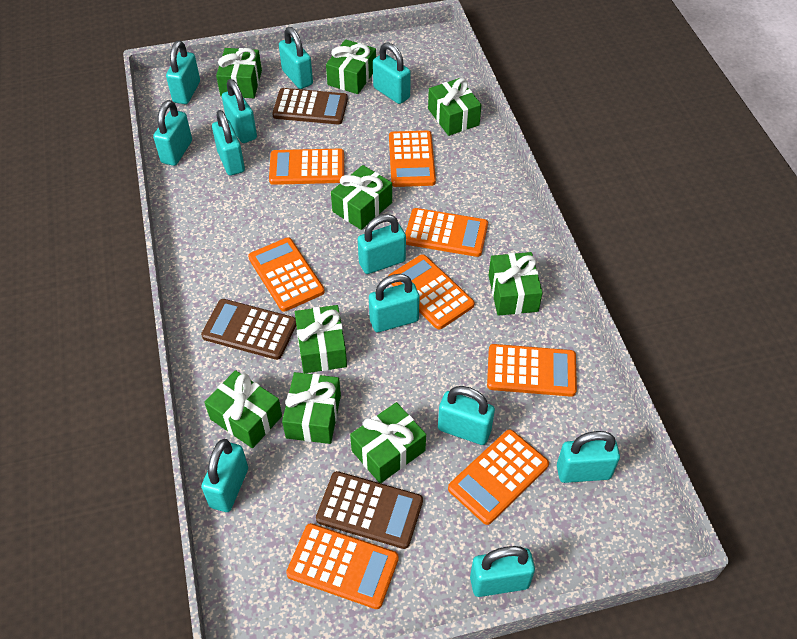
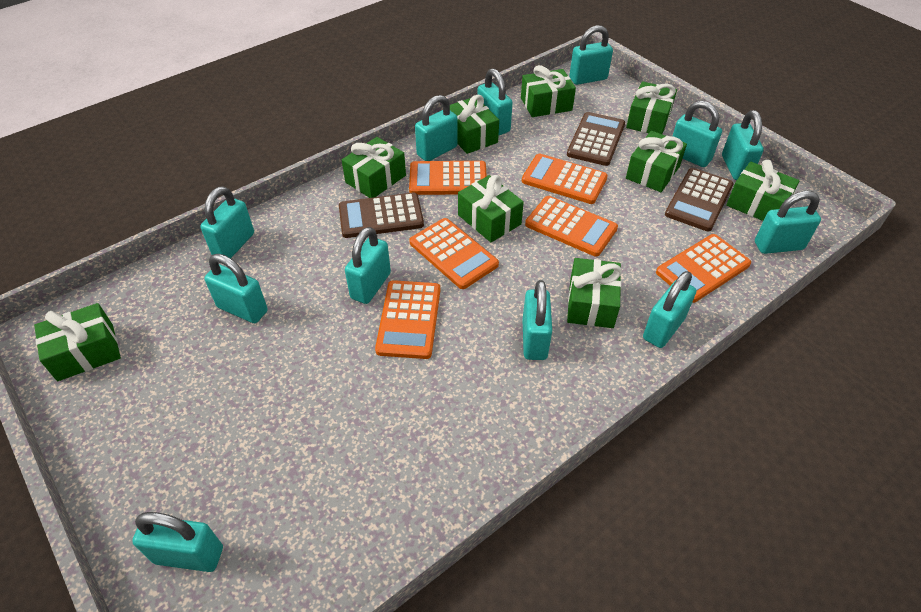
orange calculator: 8 -> 6

